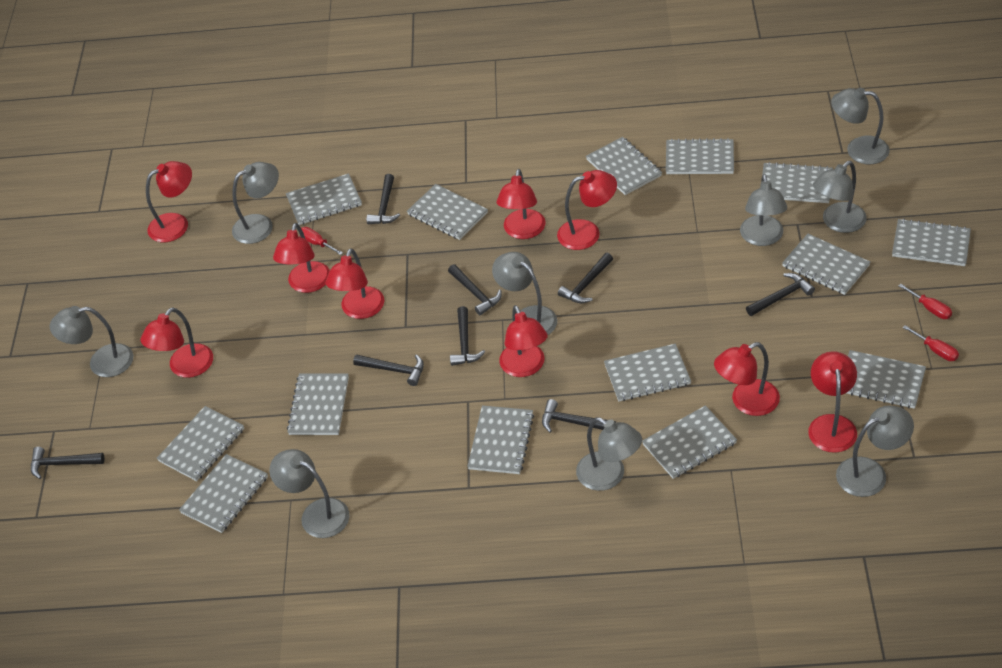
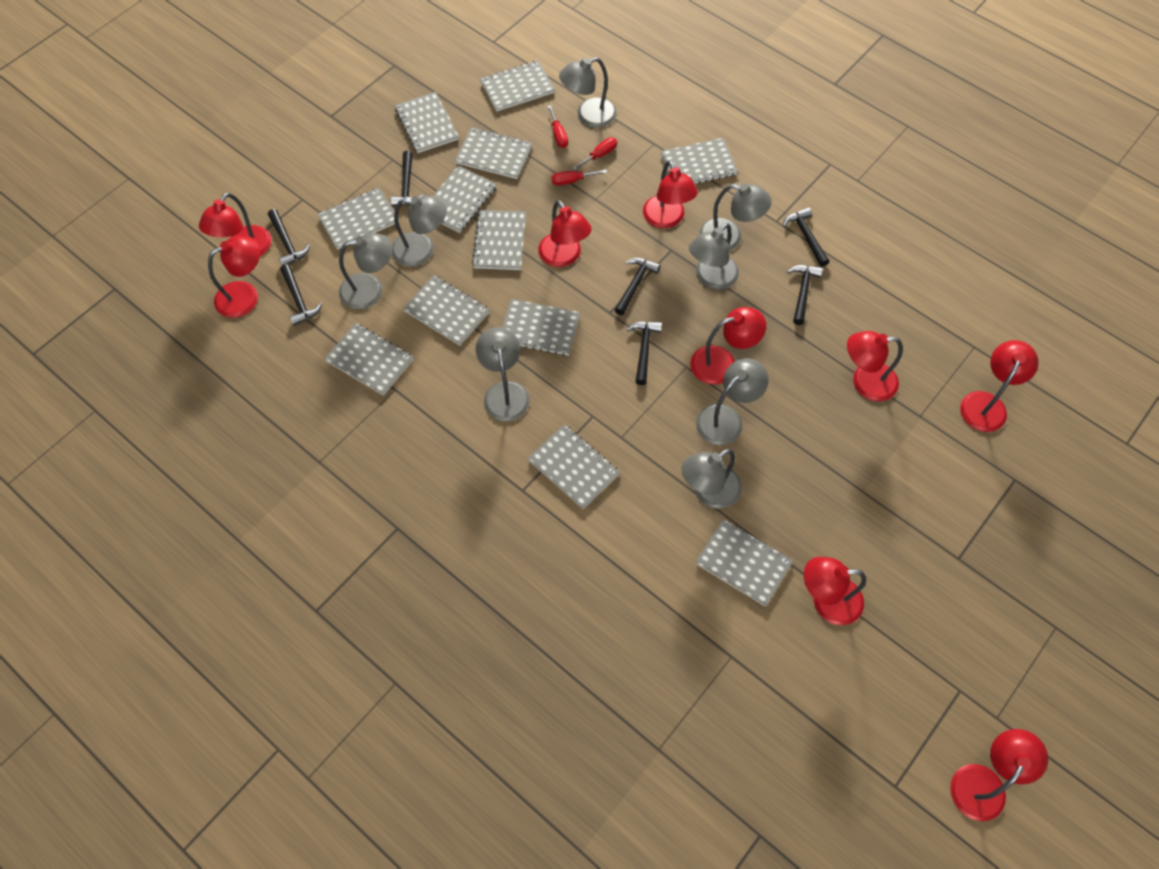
black hammer: 8 -> 7
grey lamp: 9 -> 8
grey notebook: 14 -> 12

